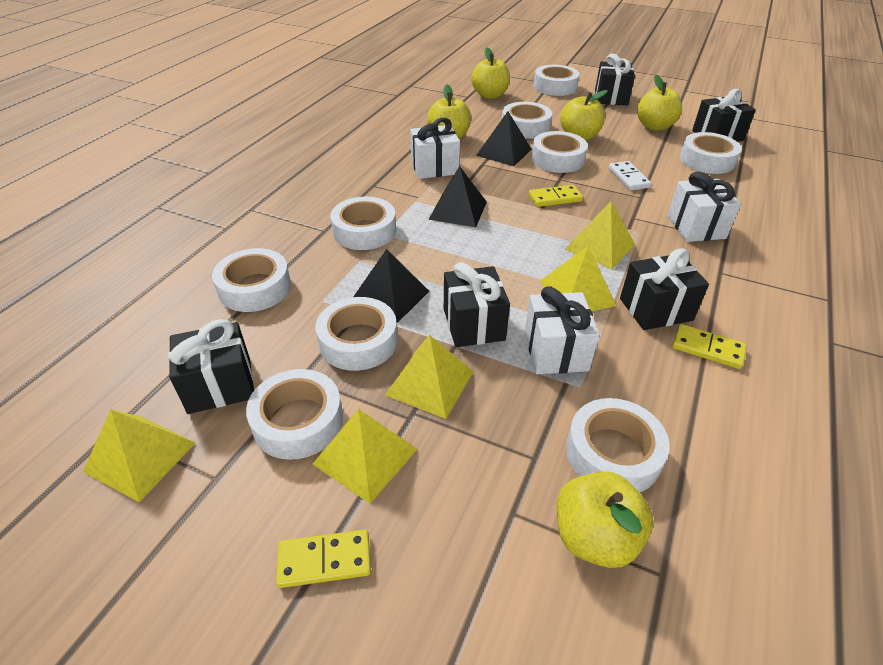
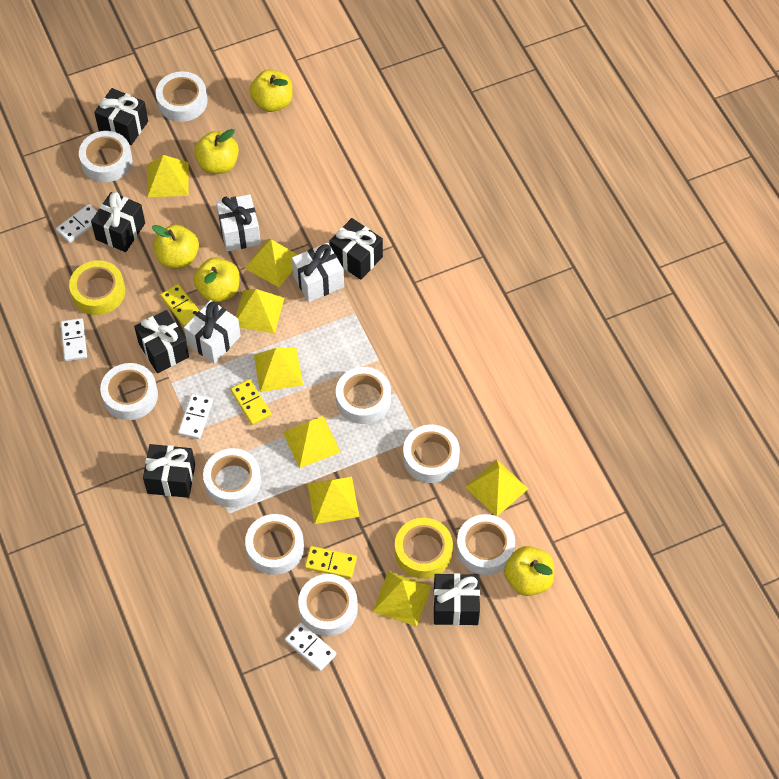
black gift: 5 -> 6
black pyramid: 3 -> 0
white domino: 1 -> 4
yellow pyramid: 5 -> 8
yellow tape: 0 -> 2

